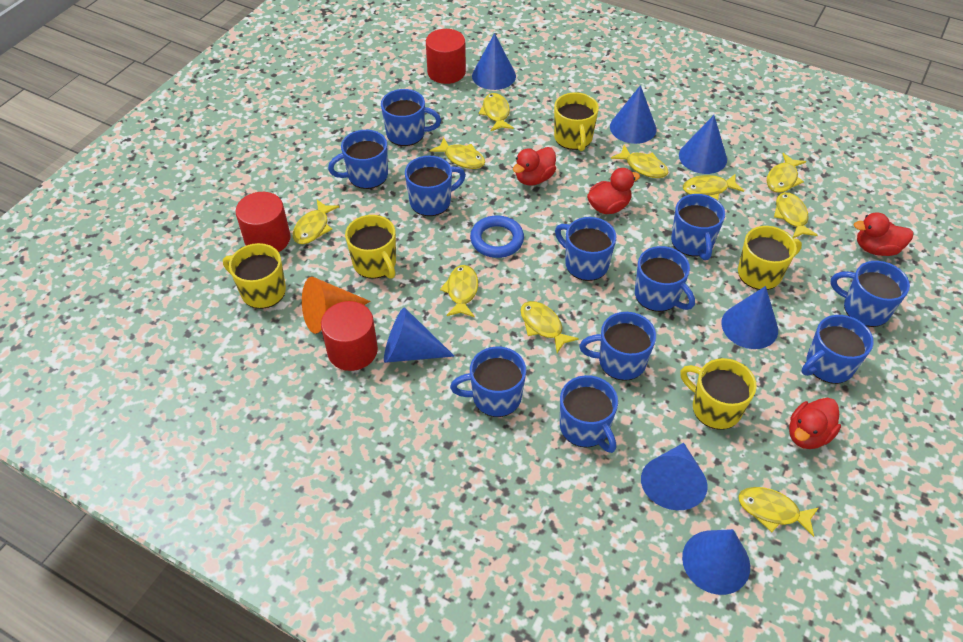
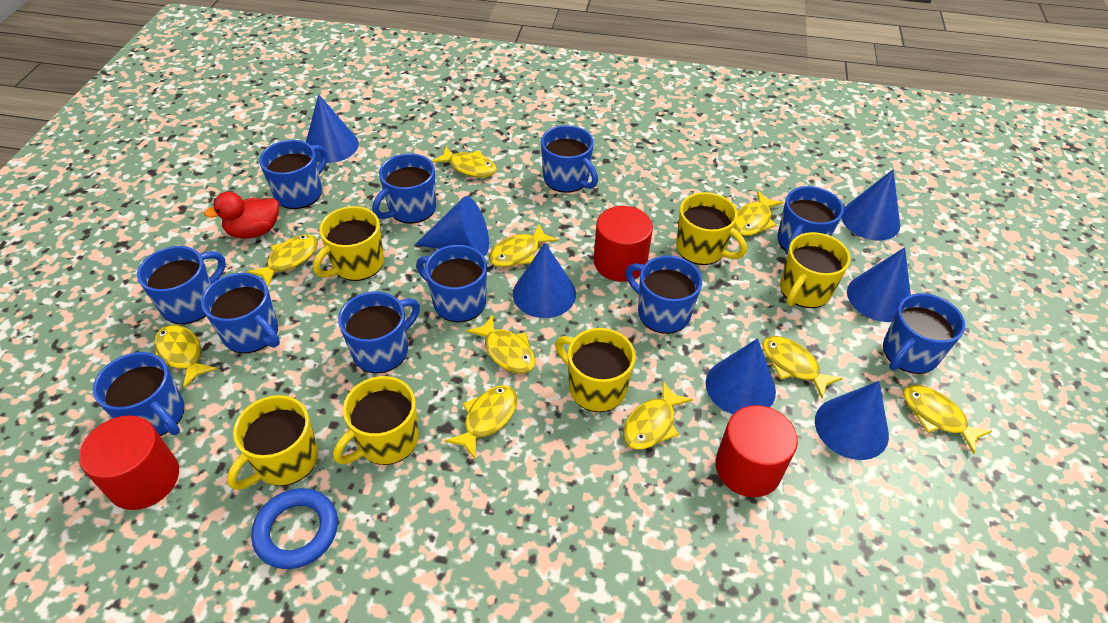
orange cone: 1 -> 0
red duck: 4 -> 1
yellow mug: 5 -> 6

